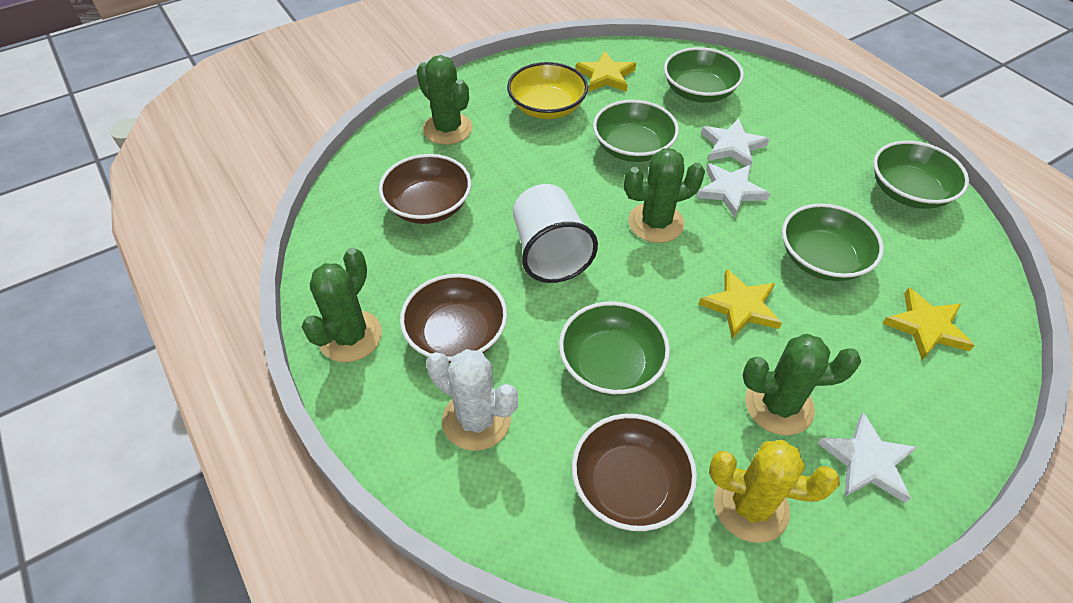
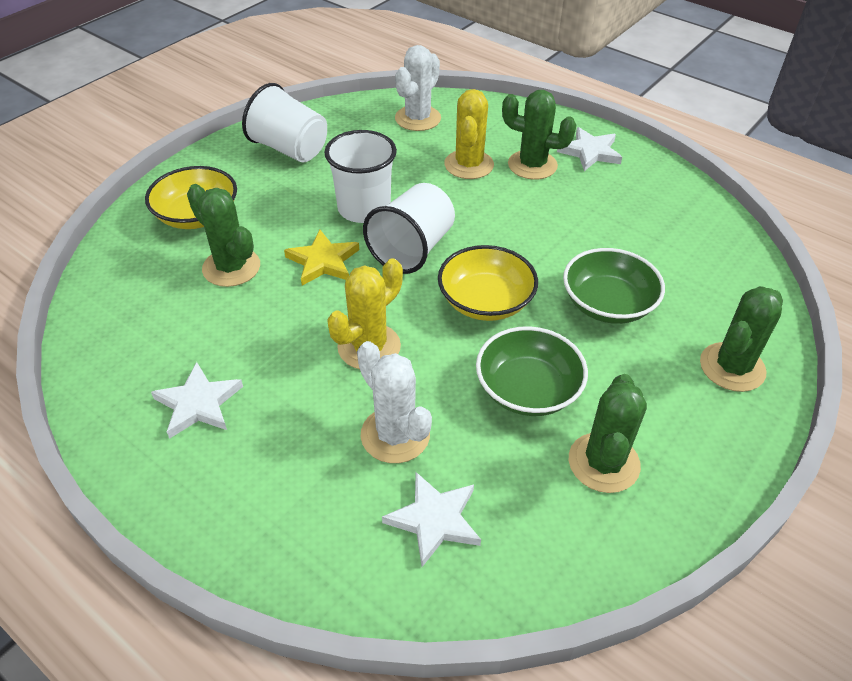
brown bowl: 3 -> 0
green bowl: 5 -> 2
white cactus: 1 -> 2
white cup: 1 -> 3
yellow bowl: 1 -> 2
yellow cactus: 1 -> 2
yellow star: 3 -> 1

